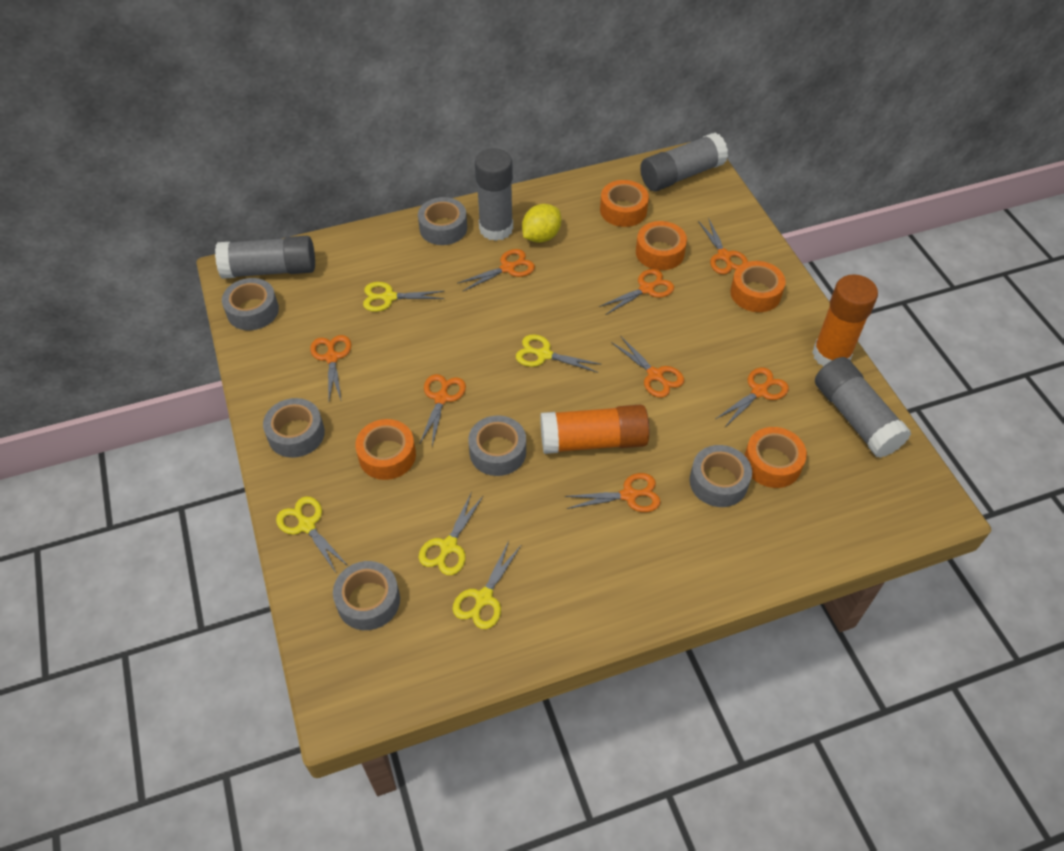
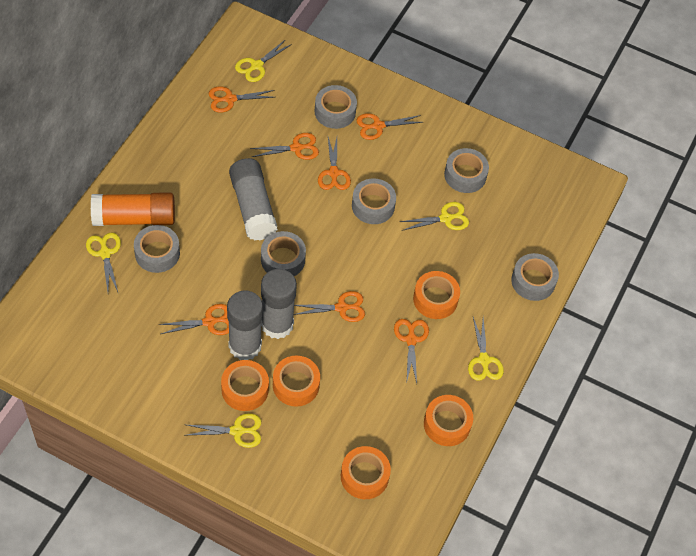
grey glue stick: 4 -> 3
orange glue stick: 2 -> 1
orange scissors: 8 -> 7
yellow lemon: 1 -> 0

